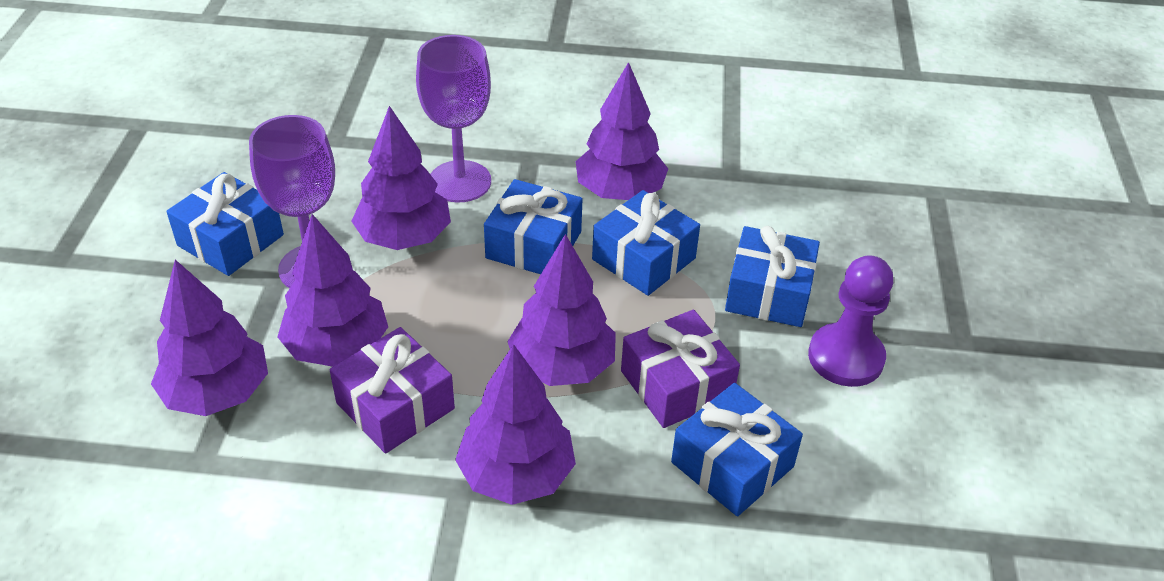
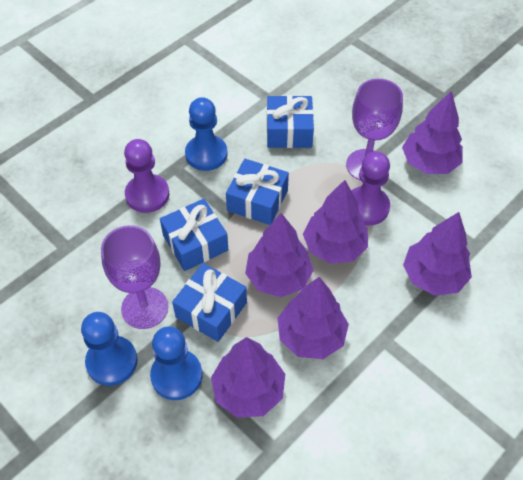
blue gift: 5 -> 4
blue pawn: 0 -> 3
purple gift: 2 -> 0
purple pawn: 1 -> 2

